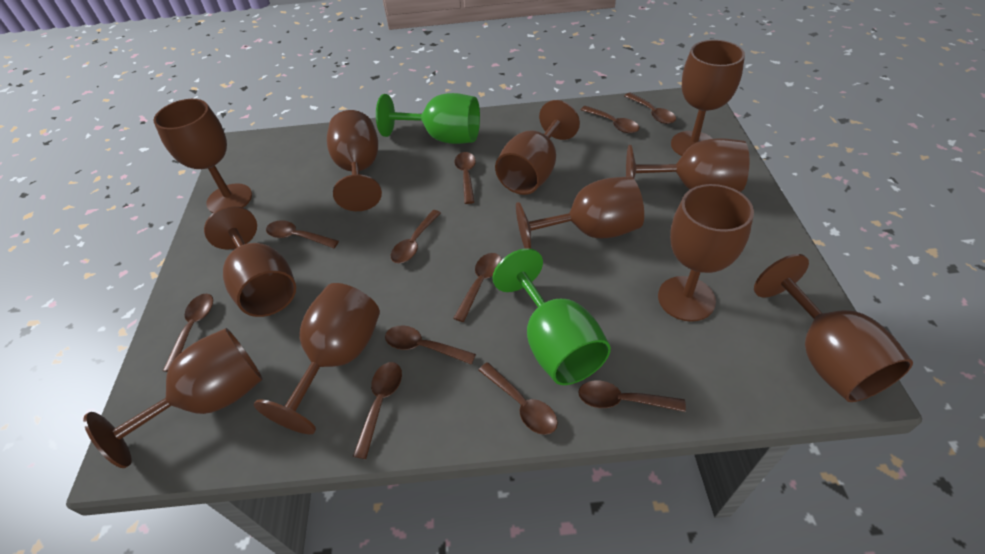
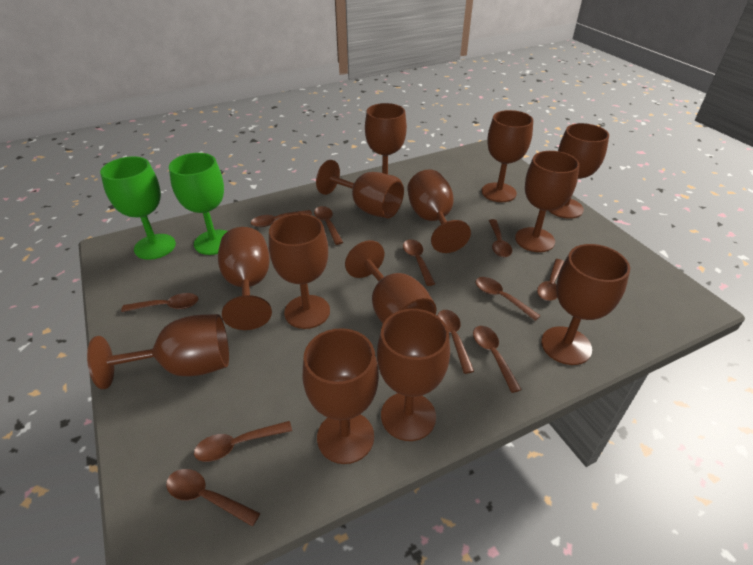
brown goblet: 11 -> 13

